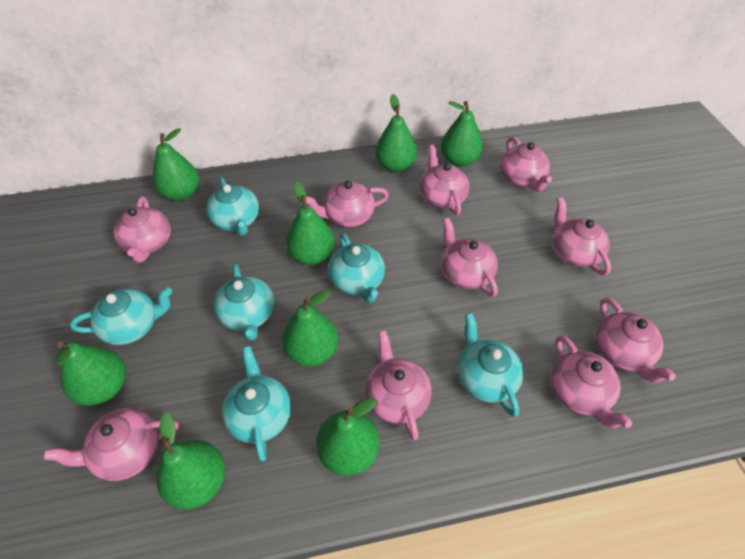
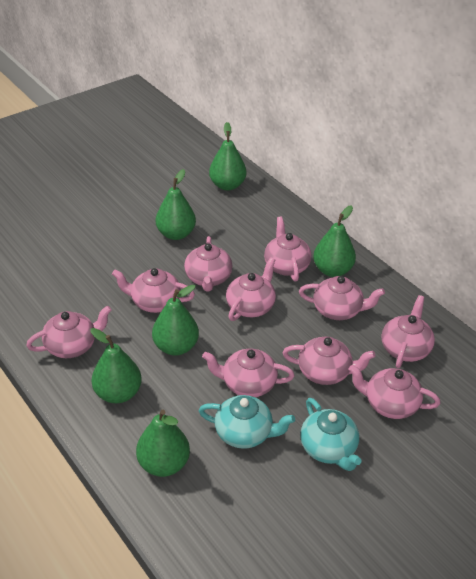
green pear: 8 -> 6
turquoise teapot: 6 -> 2

